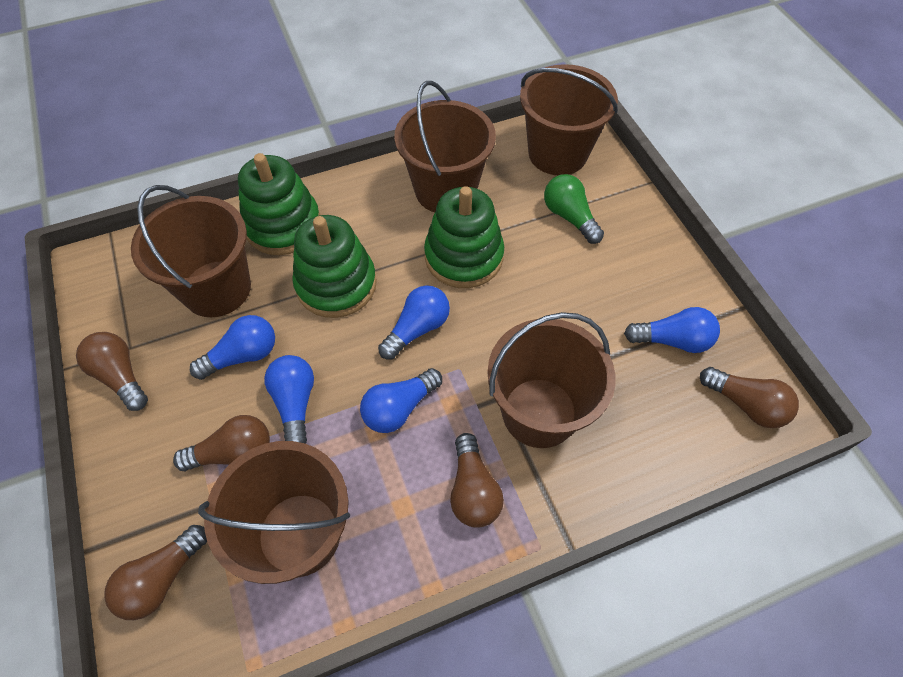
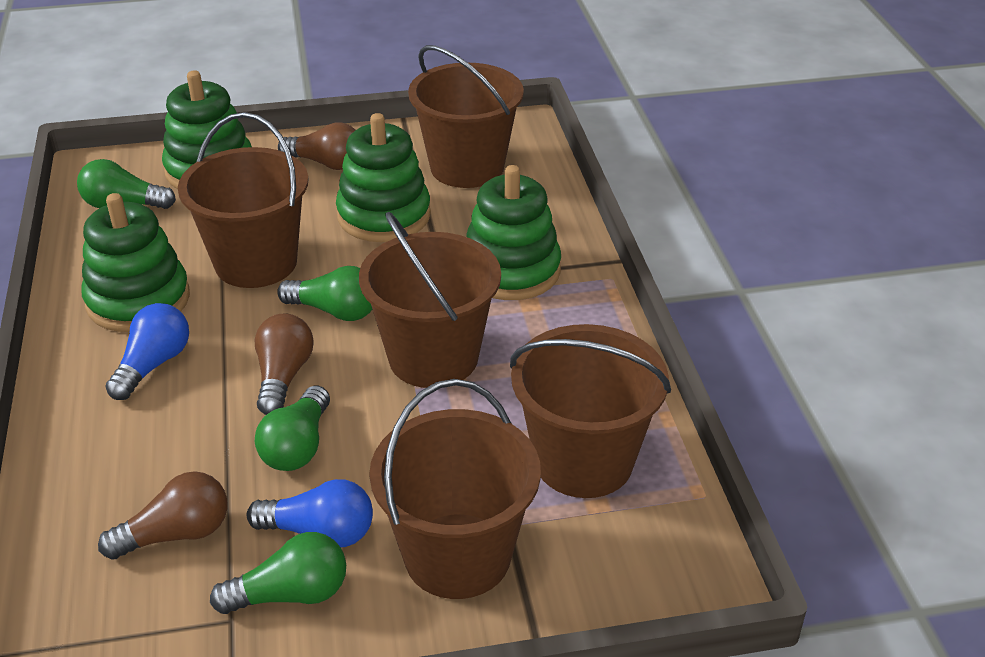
blue light bulb: 5 -> 2
brown light bulb: 5 -> 3
green light bulb: 1 -> 4
green stacking toy: 3 -> 4

